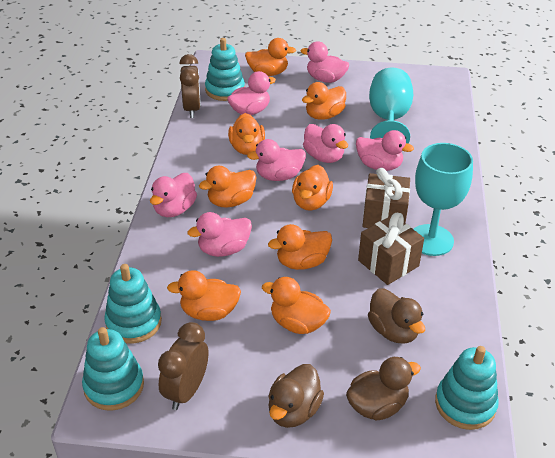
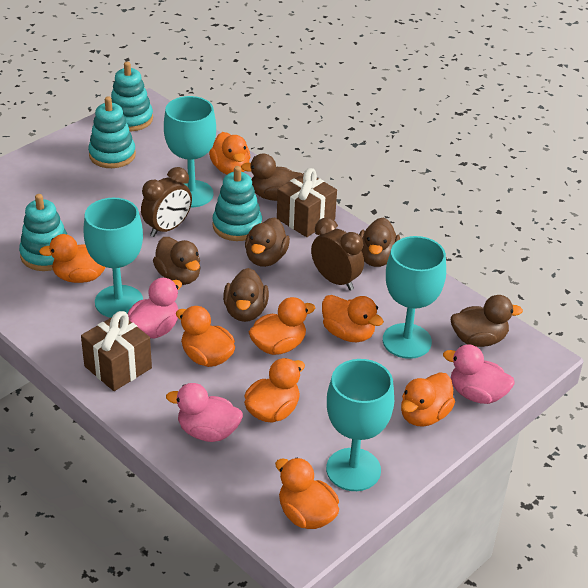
brown duck: 3 -> 6
pink duck: 7 -> 3
turquoise goblet: 2 -> 4

